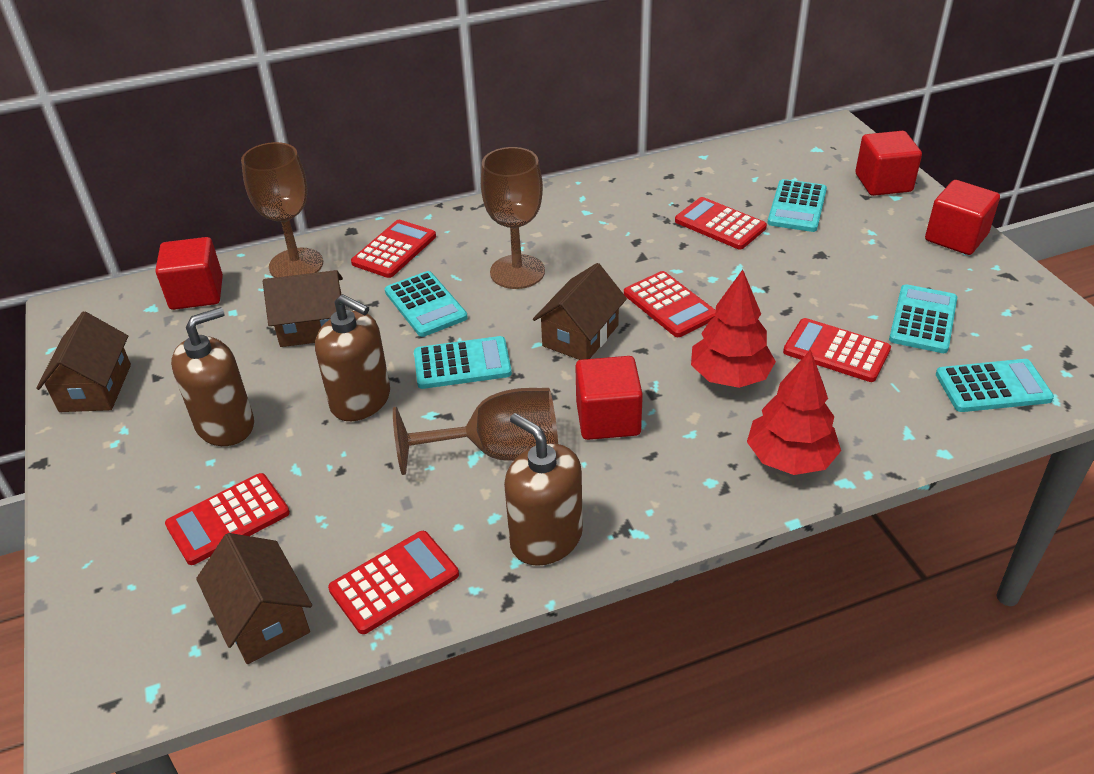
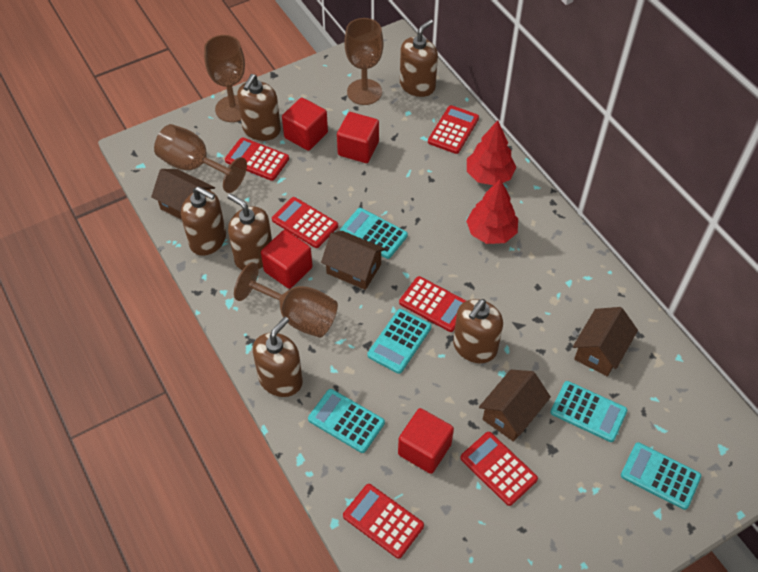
brown goblet: 3 -> 4
brown soap dispenser: 3 -> 6

